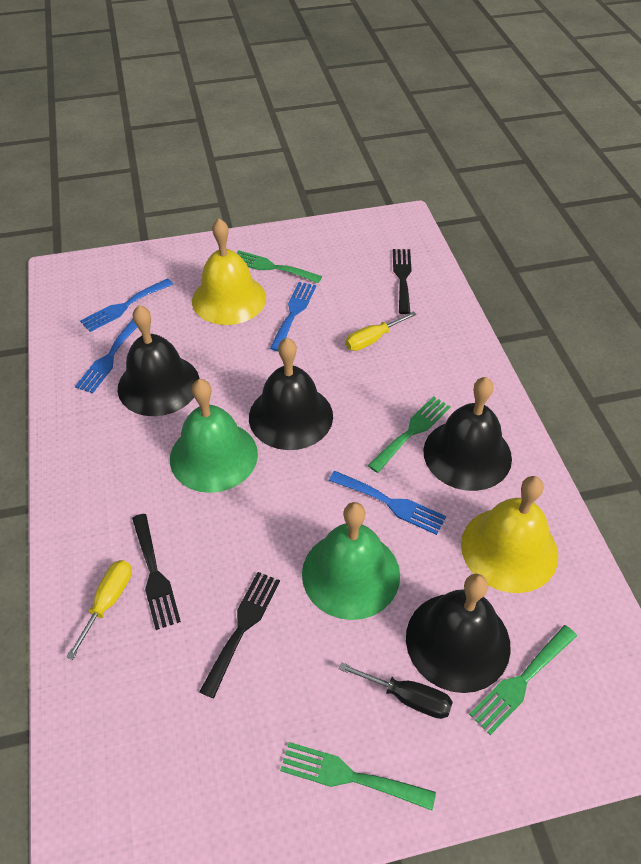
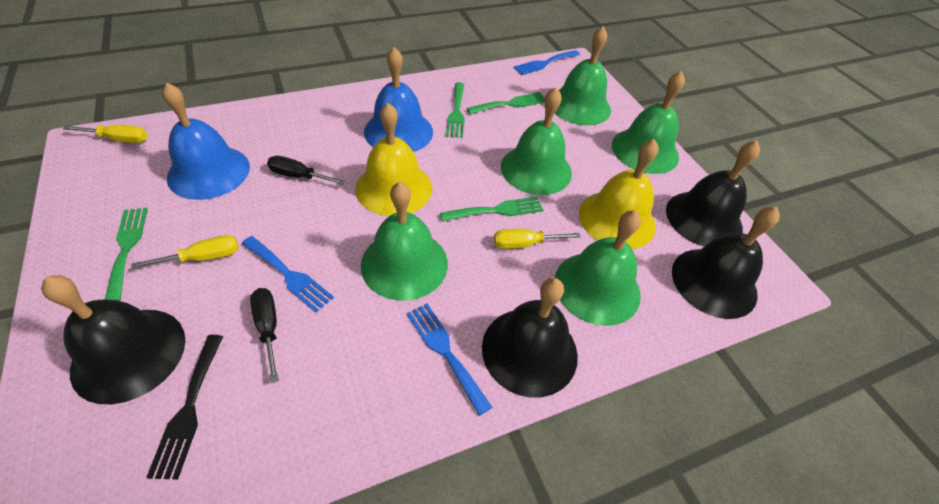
black fork: 3 -> 1
black screwdriver: 1 -> 2
blue bell: 0 -> 2
blue fork: 4 -> 3
green bell: 2 -> 5
yellow screwdriver: 2 -> 3

